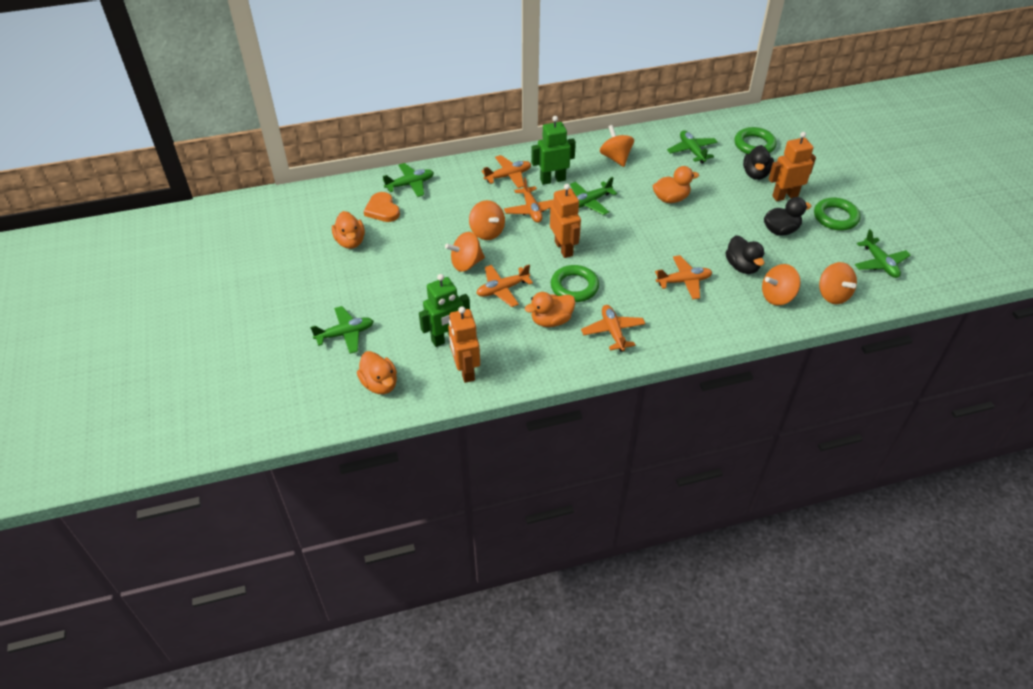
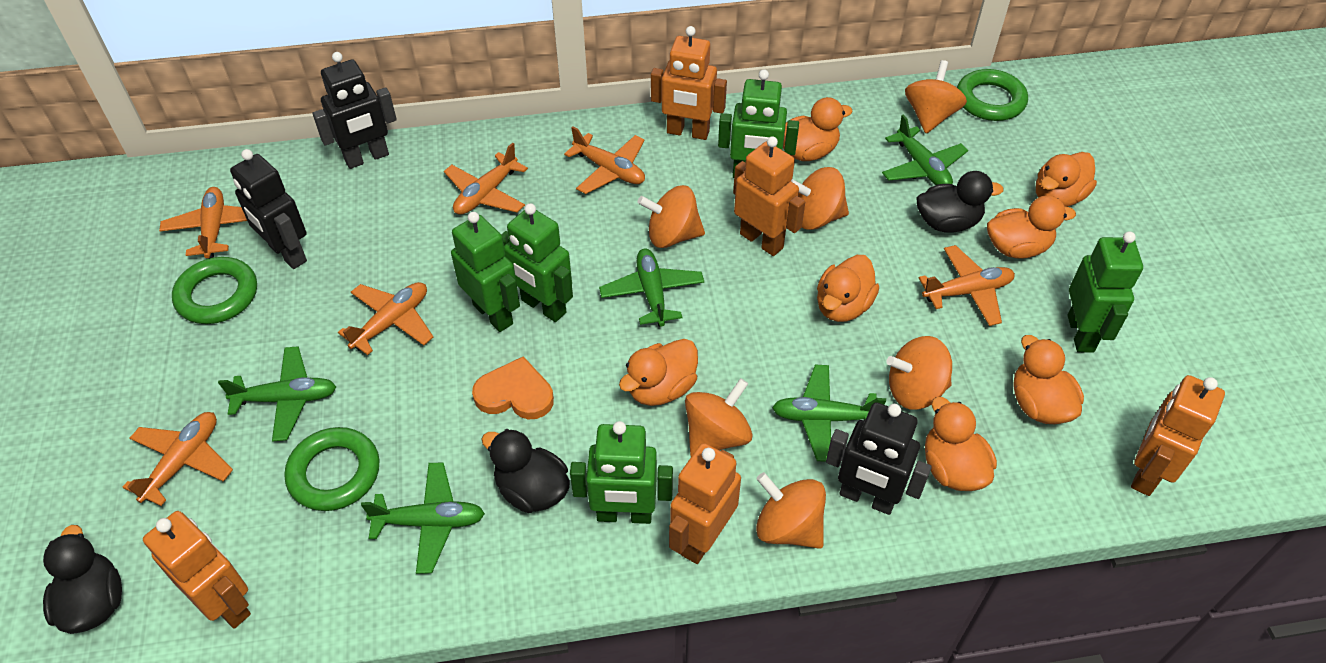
black robot: 0 -> 3
green robot: 2 -> 5
orange duck: 4 -> 7
orange plane: 5 -> 6
orange robot: 3 -> 5
orange spinning top: 5 -> 6

